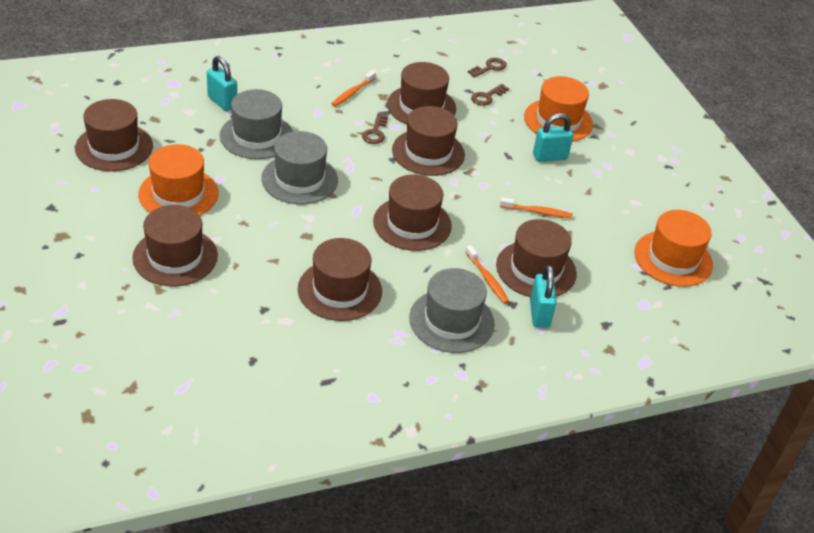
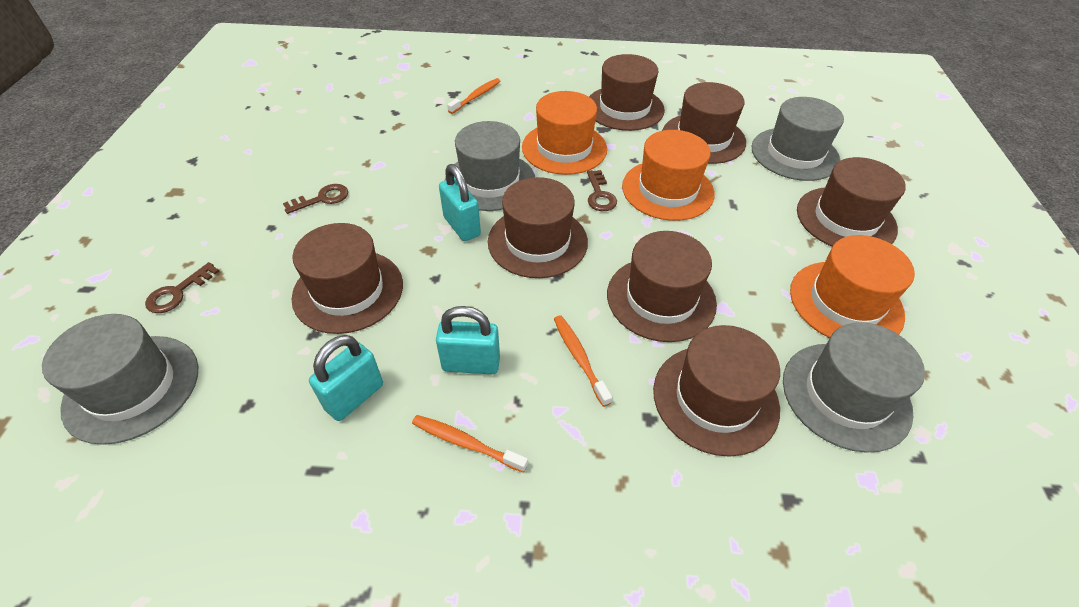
grey hat: 3 -> 4

